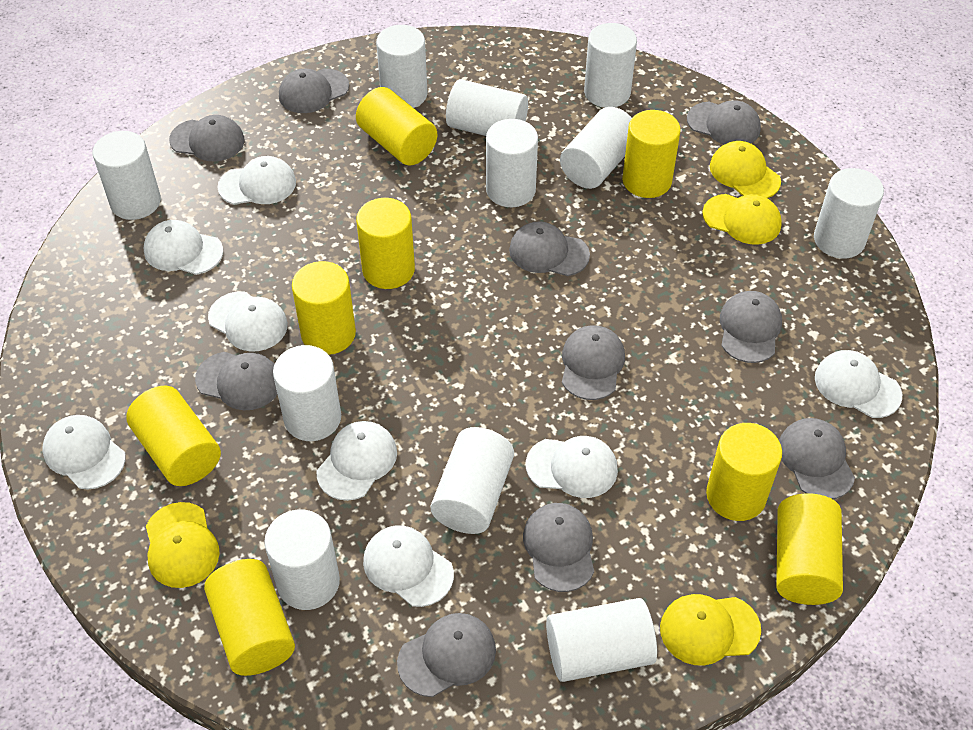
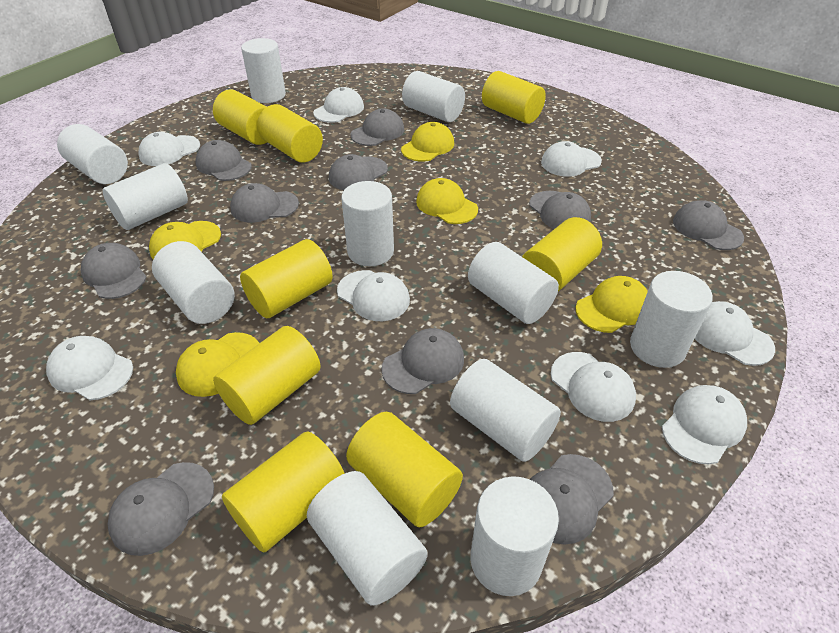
yellow cap: 4 -> 5

